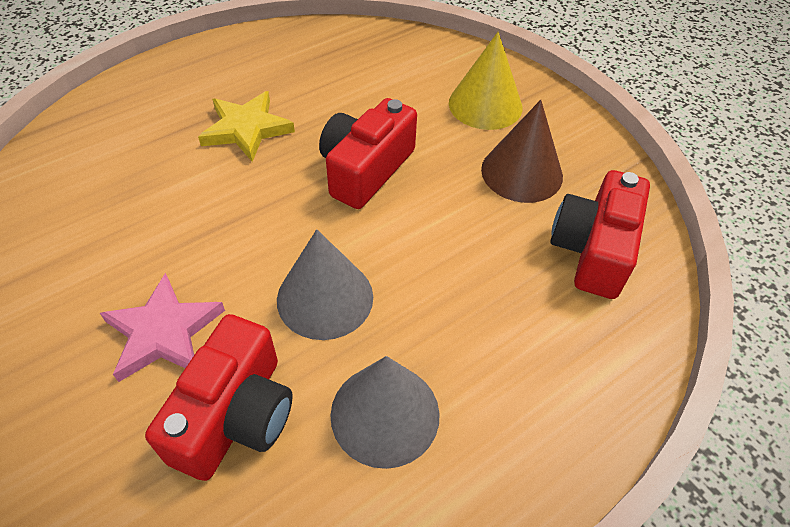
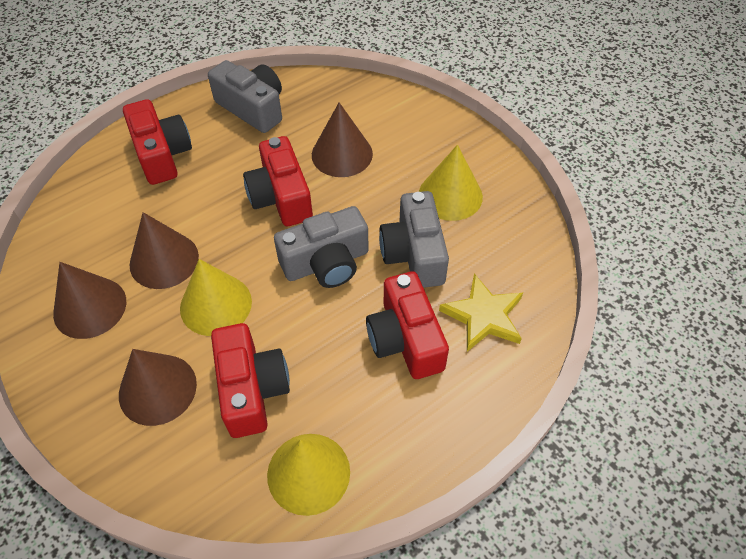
brown cone: 1 -> 4
grey camera: 0 -> 3
grey cone: 2 -> 0
pink star: 1 -> 0
red camera: 3 -> 4
yellow cone: 1 -> 3

